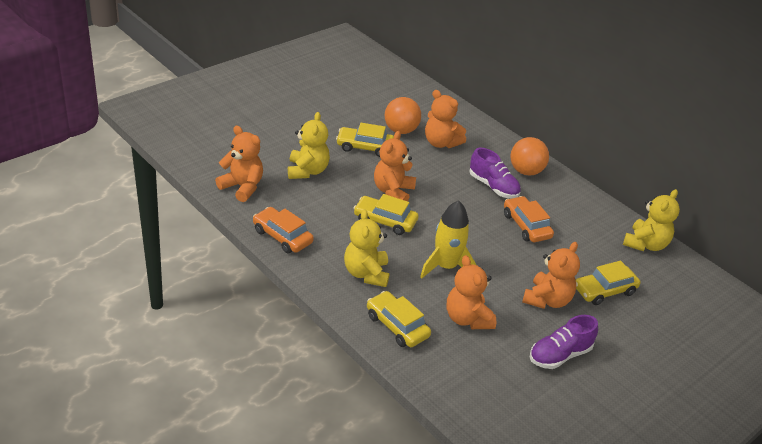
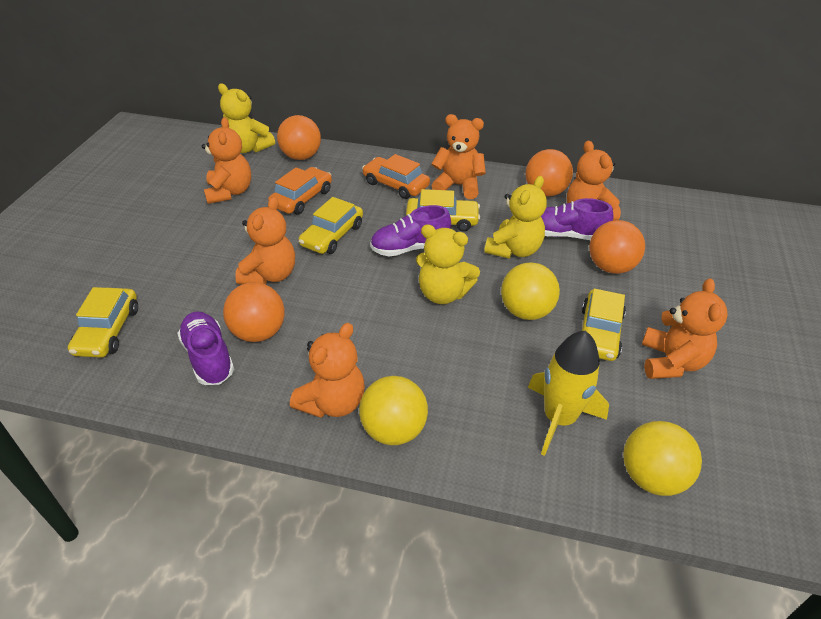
orange ball: 2 -> 4
orange teddy bear: 5 -> 6
purple shoe: 2 -> 3
yellow ball: 0 -> 3

